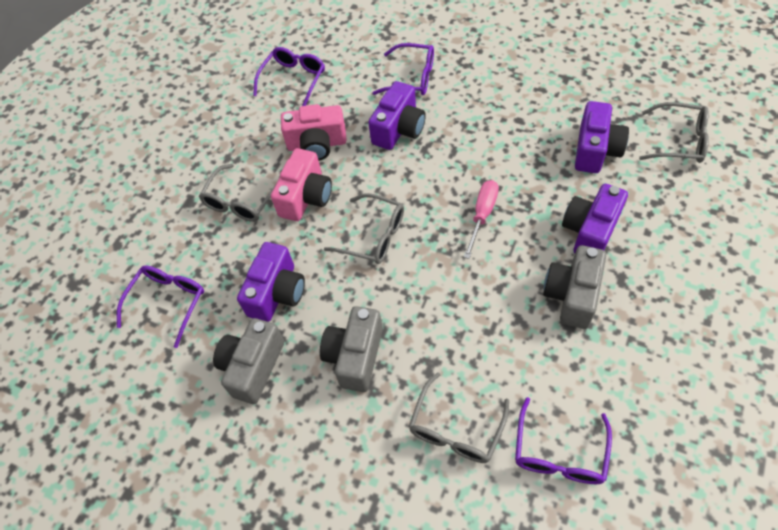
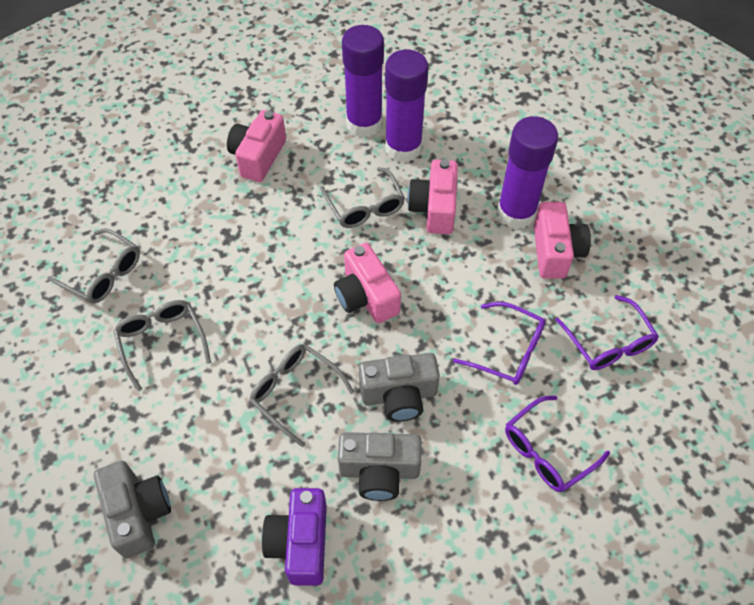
pink camera: 2 -> 4
pink screwdriver: 1 -> 0
purple camera: 4 -> 1
purple glasses: 4 -> 3
purple glue stick: 0 -> 3

